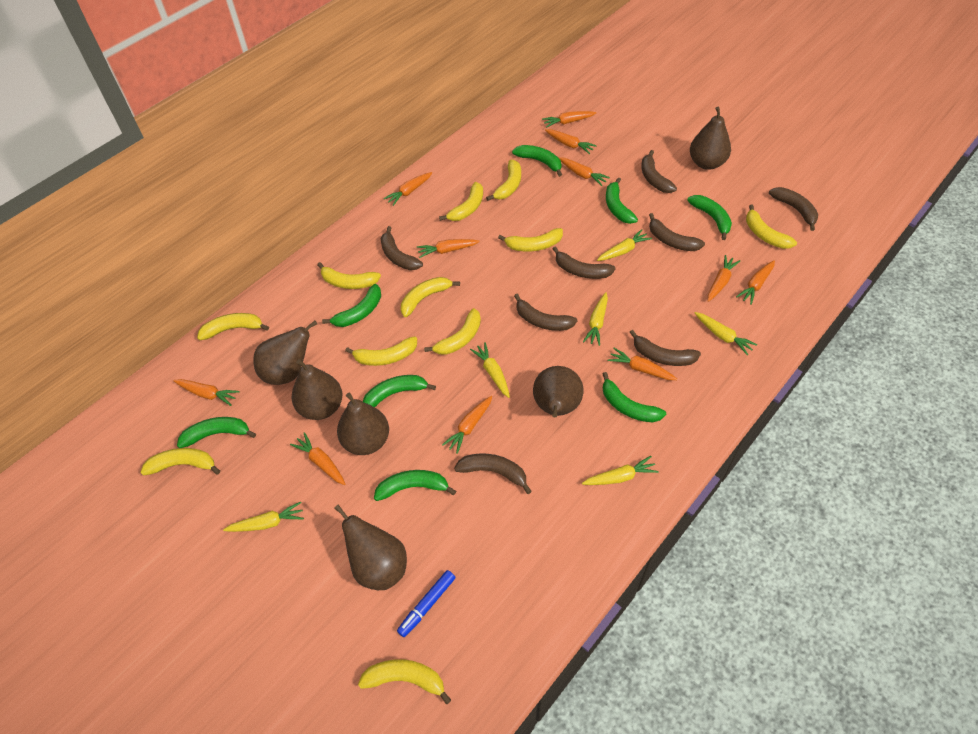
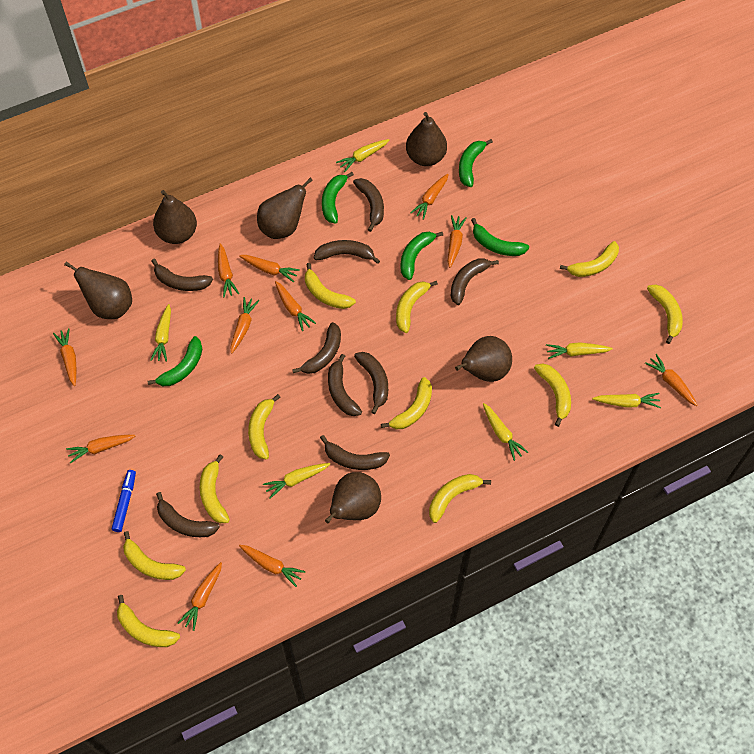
brown banana: 8 -> 9
green banana: 8 -> 5

